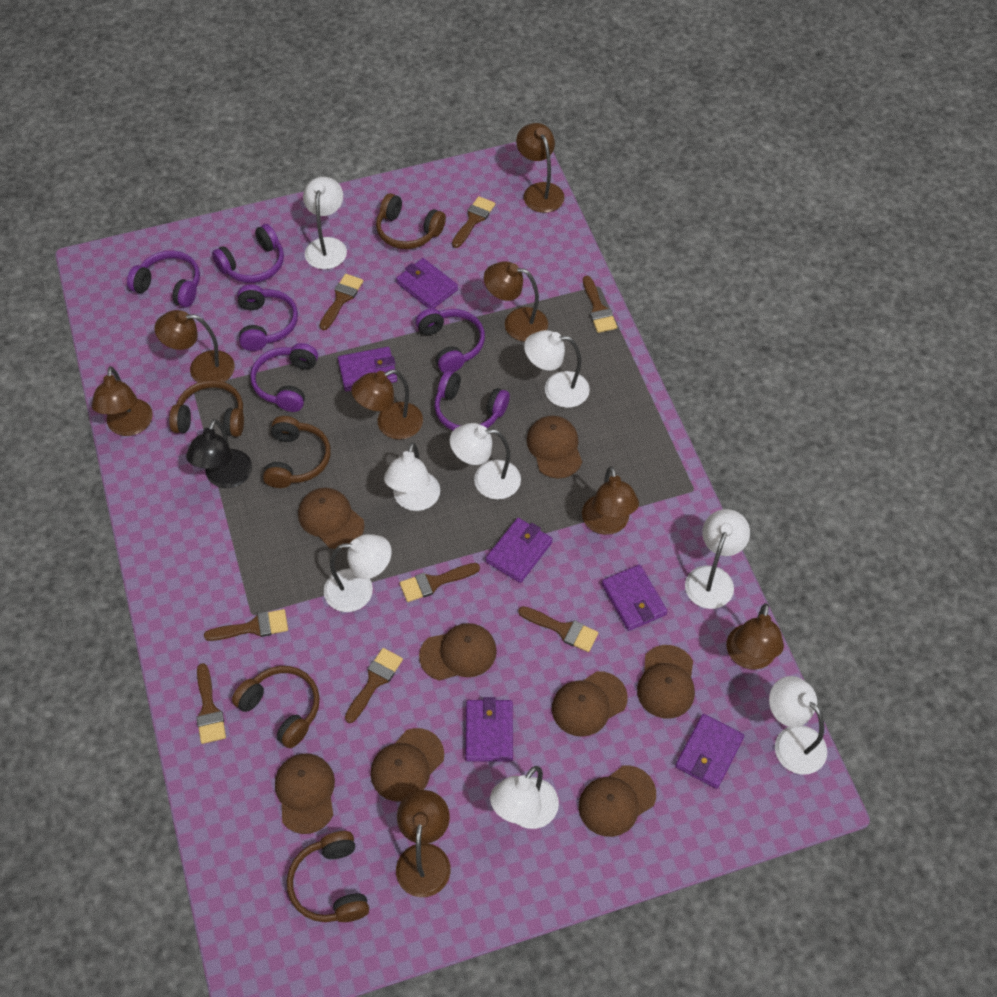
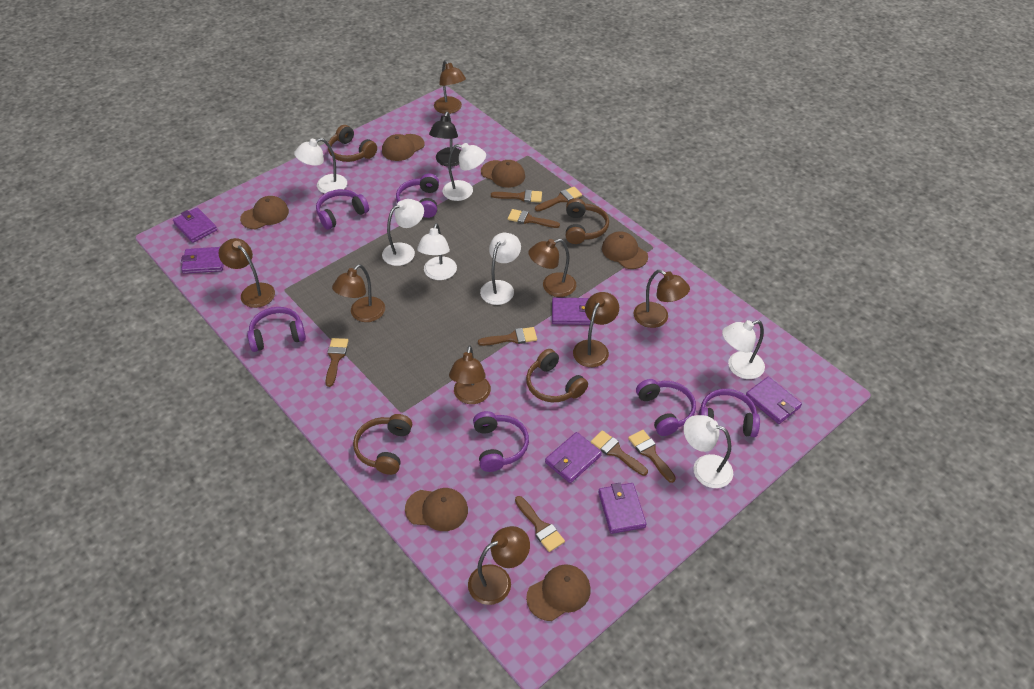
brown cap: 8 -> 6
brown headphones: 5 -> 4
white lamp: 8 -> 7

